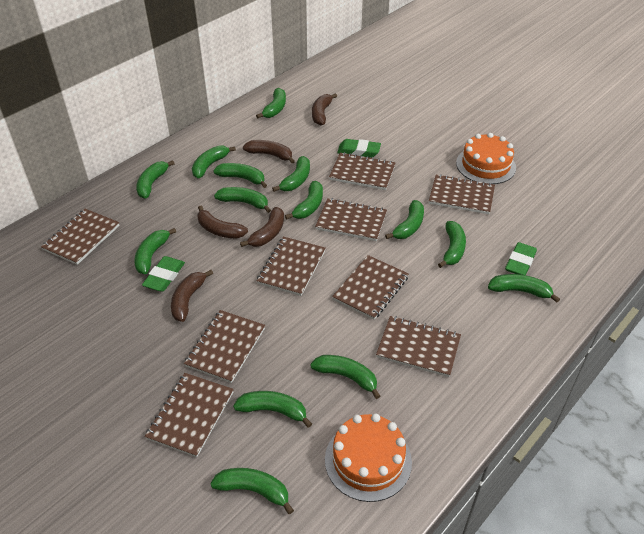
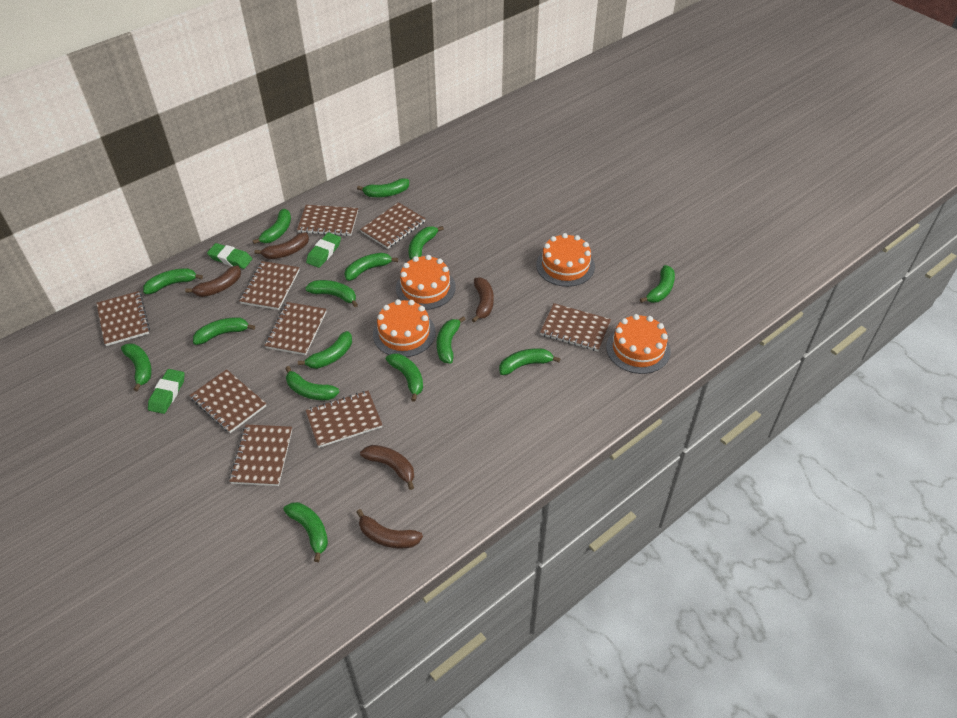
green banana: 14 -> 15
orange cake: 2 -> 4

